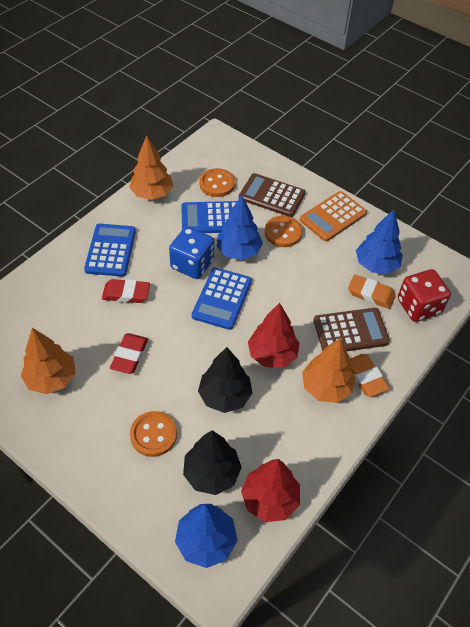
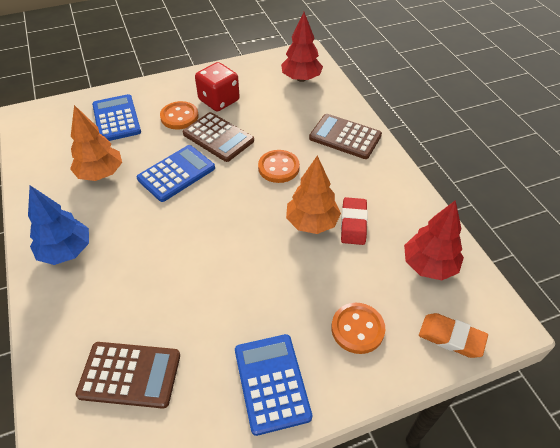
black tree: 2 -> 0
blue dice: 1 -> 0
blue tree: 3 -> 1
brown calculator: 2 -> 3
orange calculator: 1 -> 0
orange eraser: 2 -> 1
orange tree: 3 -> 2
red eraser: 2 -> 1

